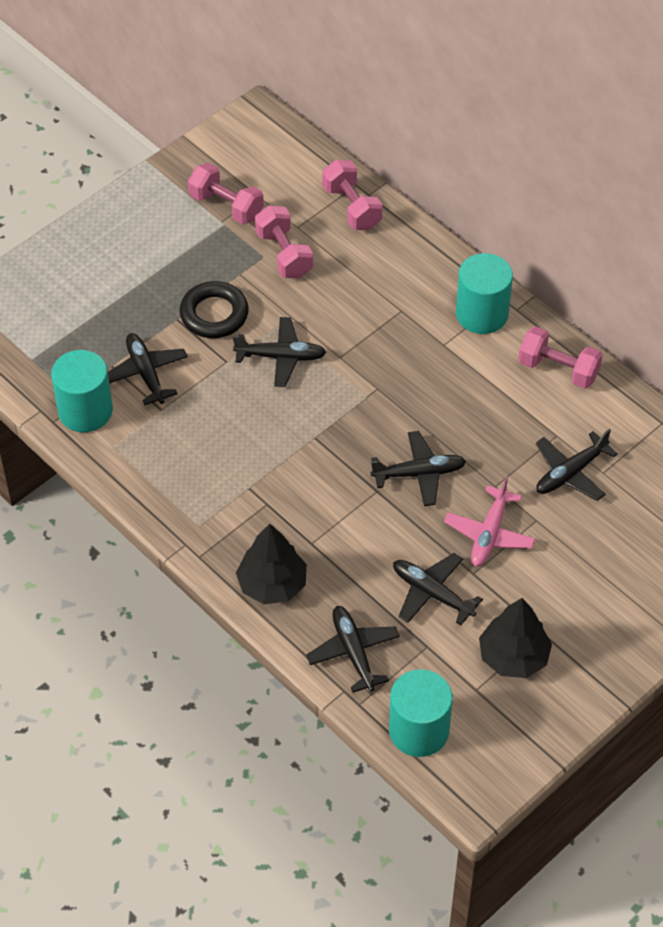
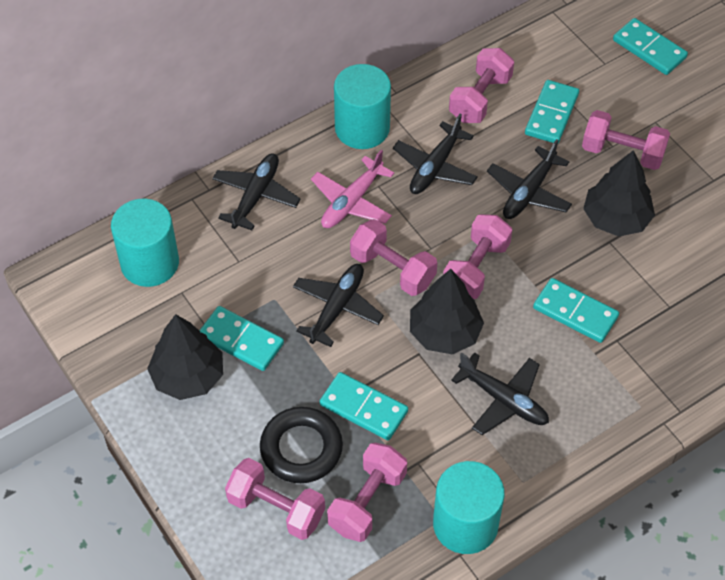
black plane: 6 -> 5
black tree: 2 -> 3
pink dumbbell: 4 -> 6
turquoise domino: 0 -> 5

